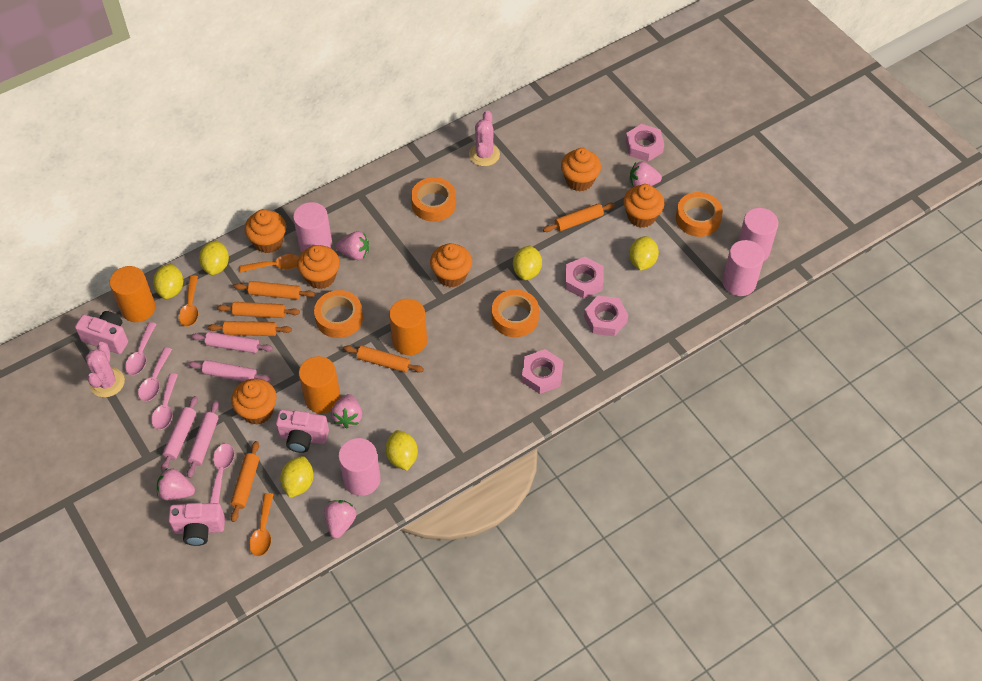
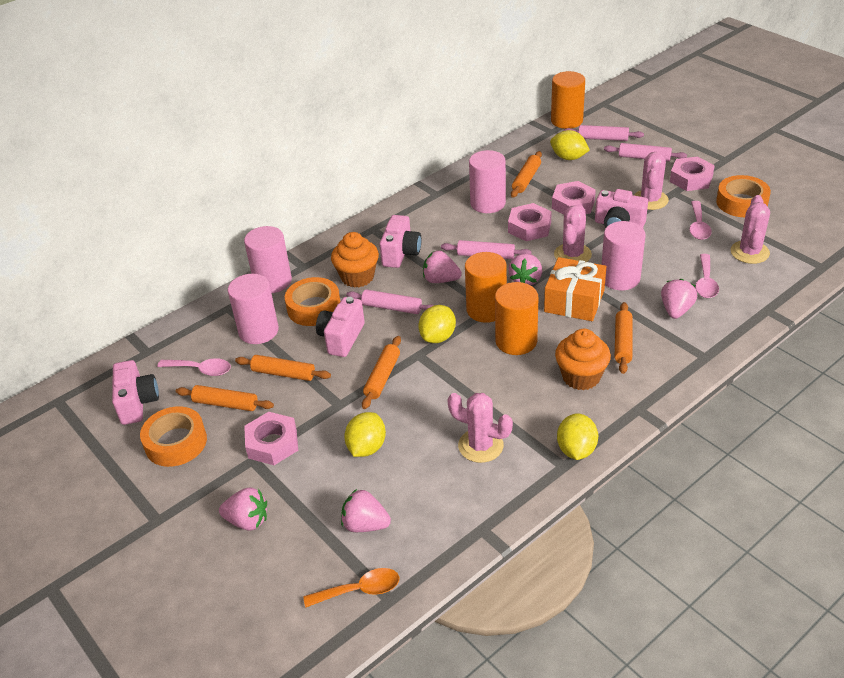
orange cupcake: 6 -> 2
orange gift: 0 -> 1
orange rolling pin: 6 -> 5
orange spoon: 3 -> 1
orange tape: 4 -> 3
pink cactus: 2 -> 4
pink camera: 3 -> 4
pink spoon: 4 -> 3
yellow lemon: 6 -> 4

